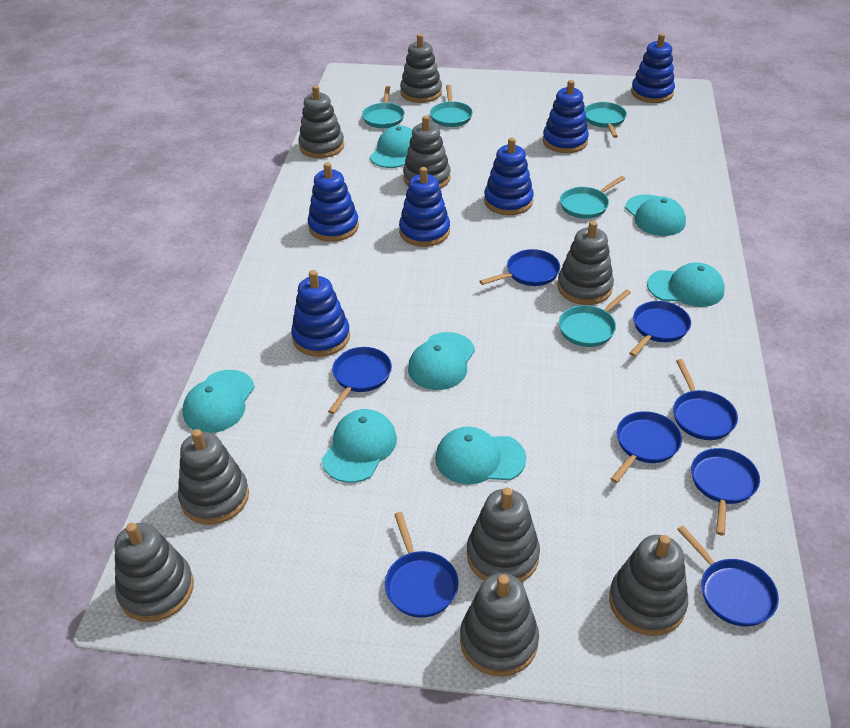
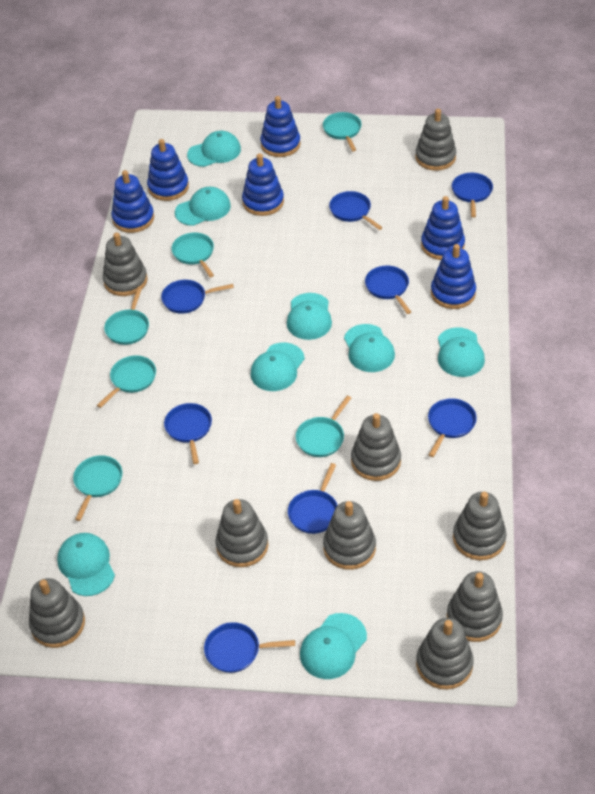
turquoise cap: 7 -> 8
turquoise pan: 5 -> 6

